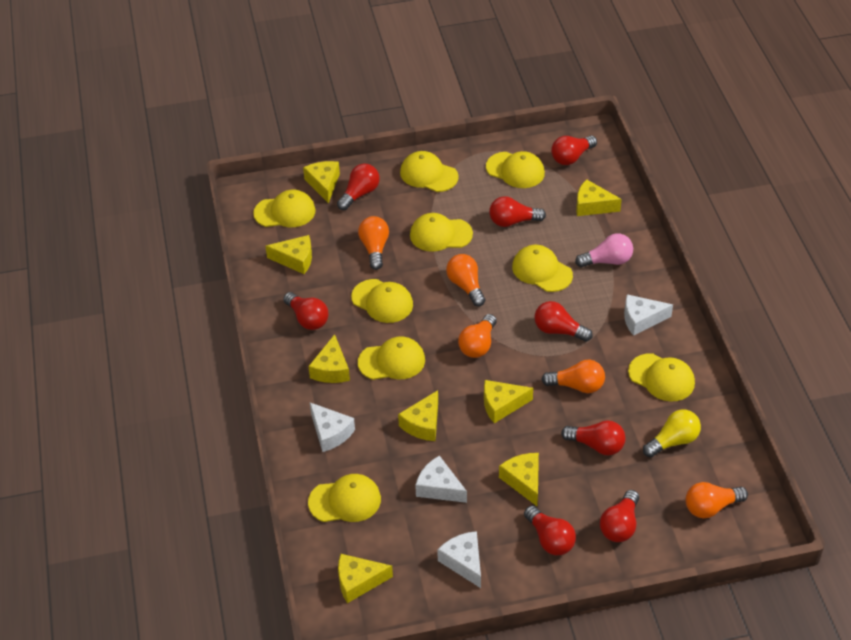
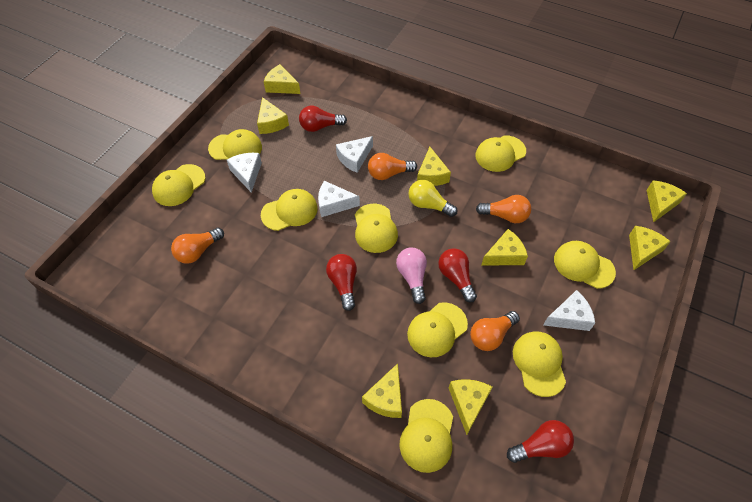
orange light bulb: 5 -> 4
red light bulb: 8 -> 4

